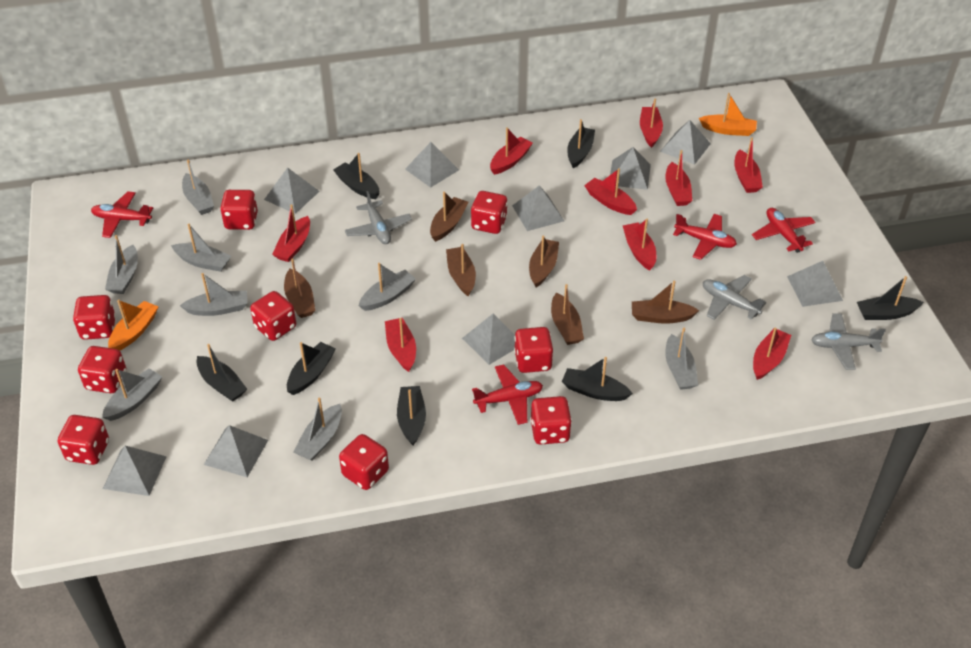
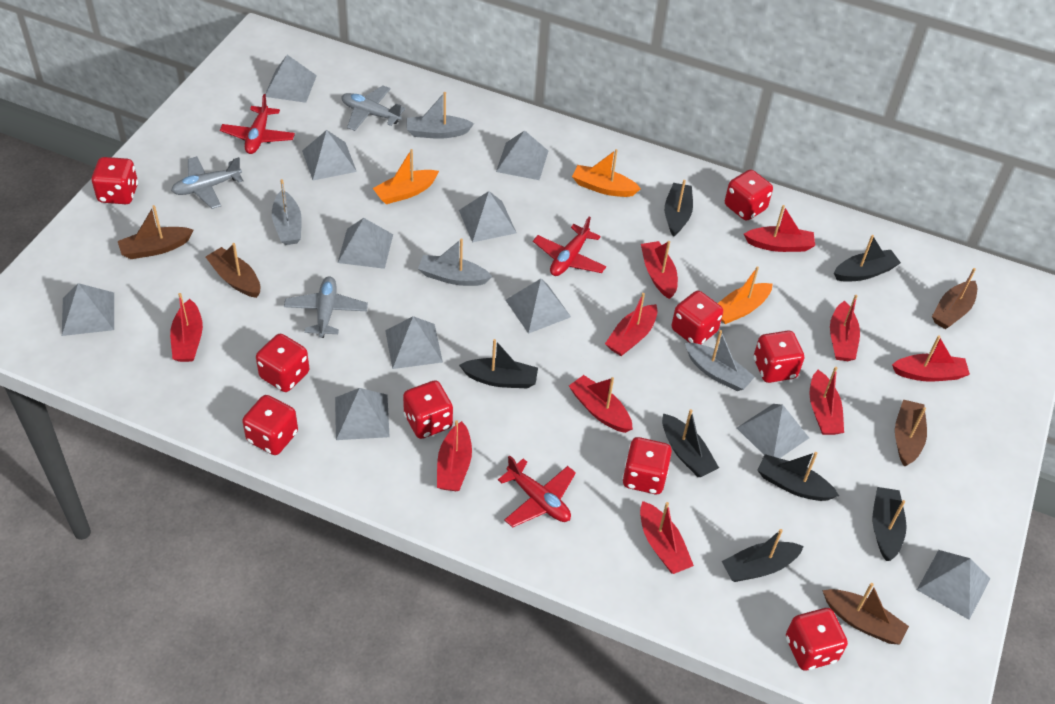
brown boat: 6 -> 5
grey boat: 8 -> 4
grey pyramid: 9 -> 11
orange boat: 2 -> 3
red boat: 9 -> 10
red plane: 4 -> 3

